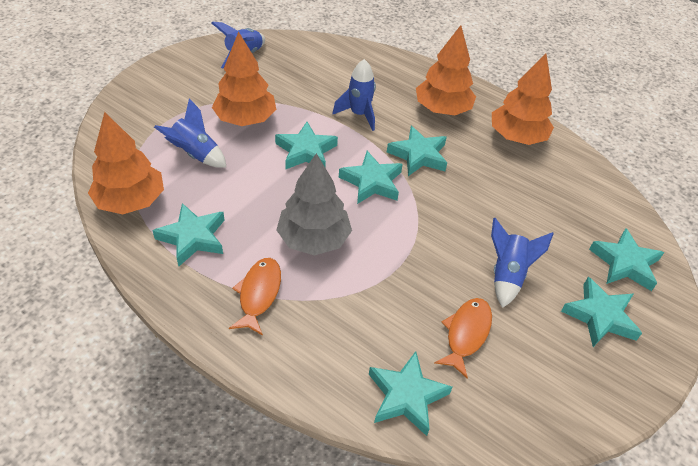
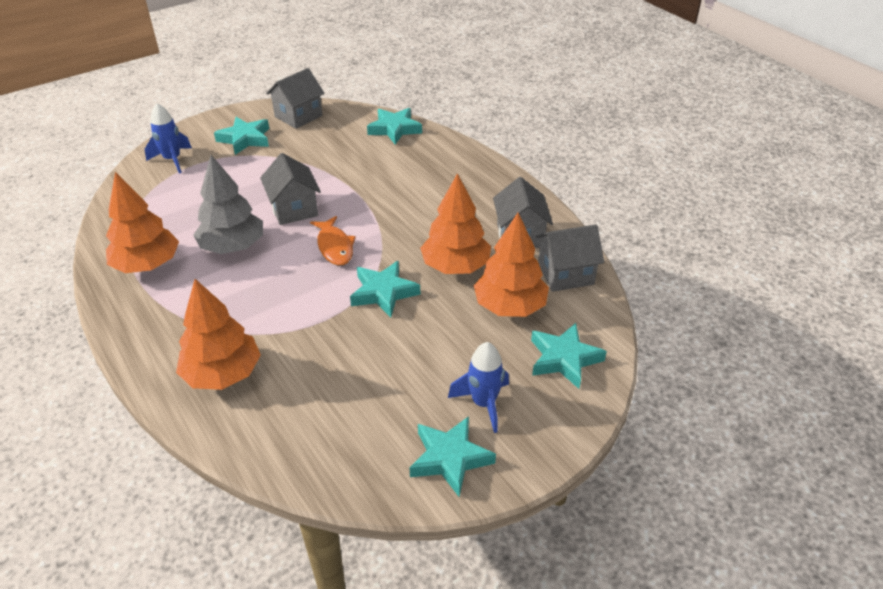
blue rocket: 4 -> 2
grey house: 0 -> 4
orange fish: 2 -> 1
turquoise star: 7 -> 5

